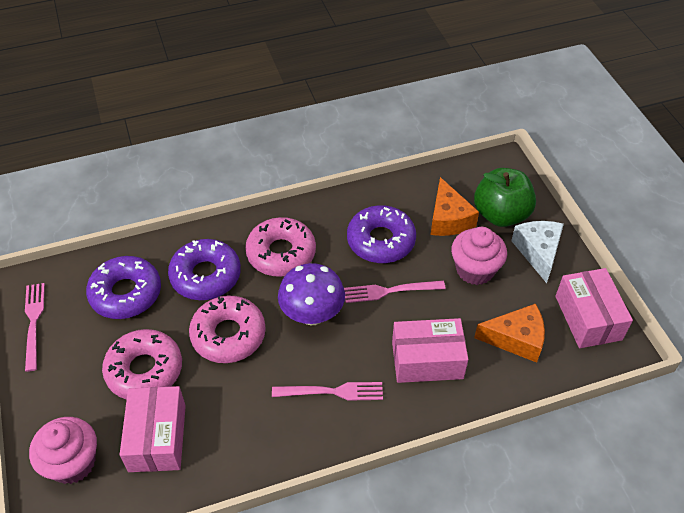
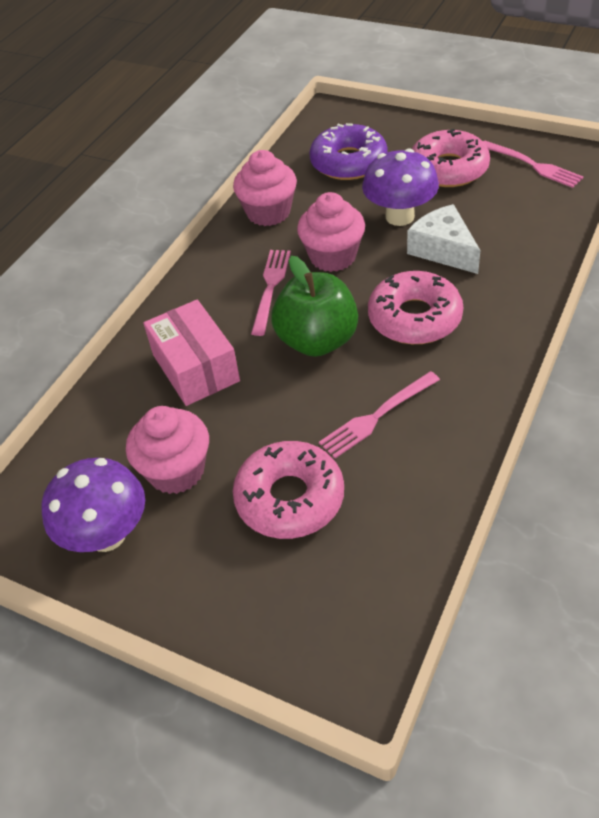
orange cheese: 2 -> 0
pink box: 3 -> 1
pink cupcake: 2 -> 3
purple donut: 3 -> 1
purple mushroom: 1 -> 2

